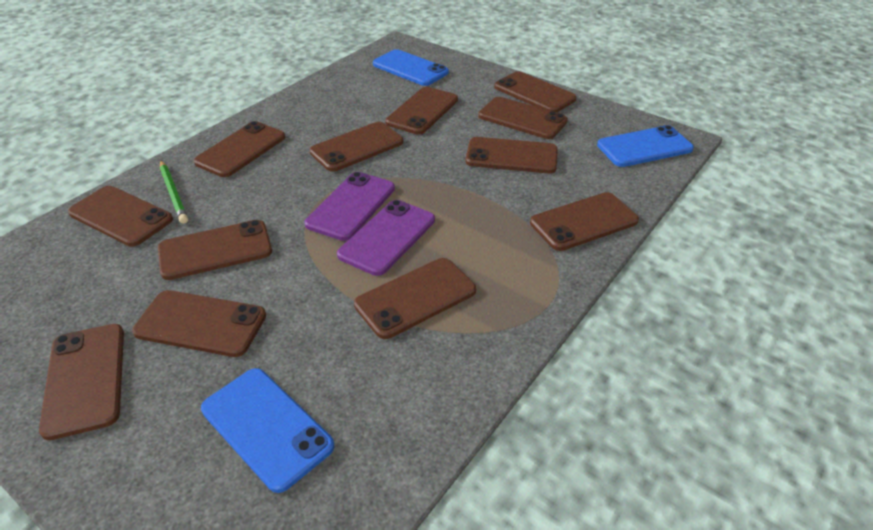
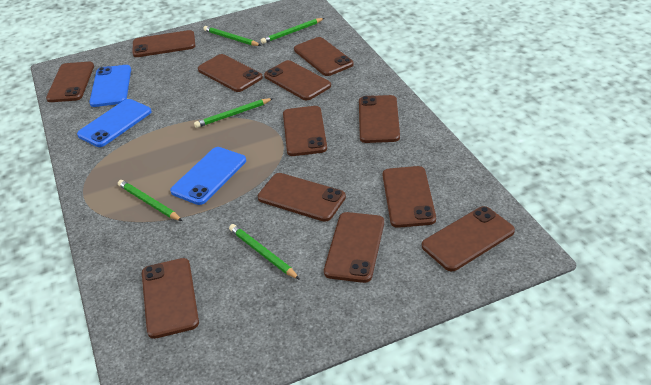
green pencil: 1 -> 5
purple phone: 2 -> 0

